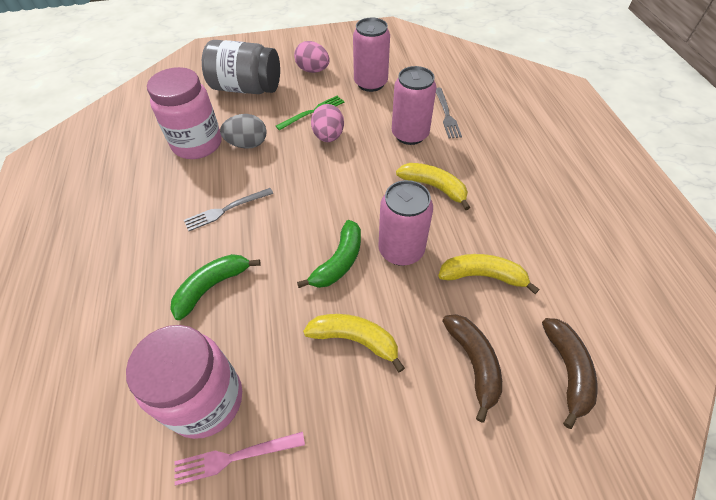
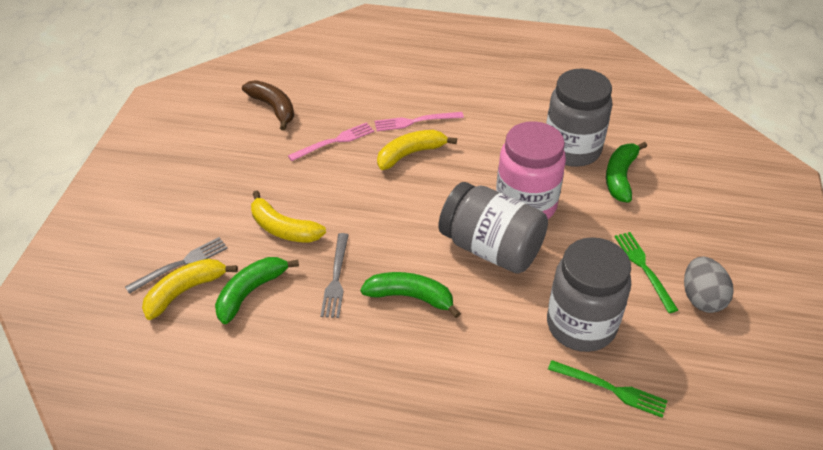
brown banana: 2 -> 1
green banana: 2 -> 3
green fork: 1 -> 2
grey jar: 1 -> 3
pink can: 3 -> 0
pink egg: 2 -> 0
pink fork: 1 -> 2
pink jar: 2 -> 1

